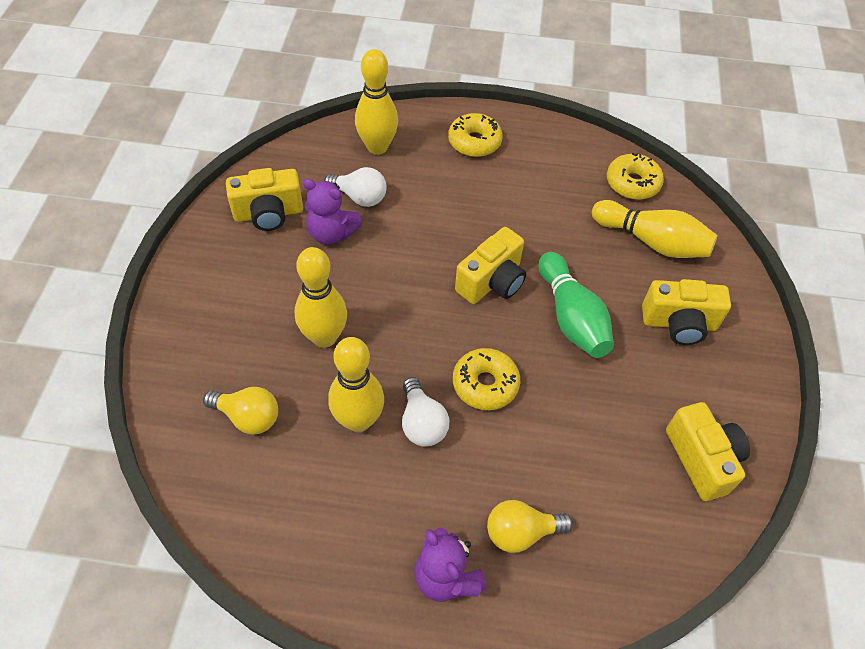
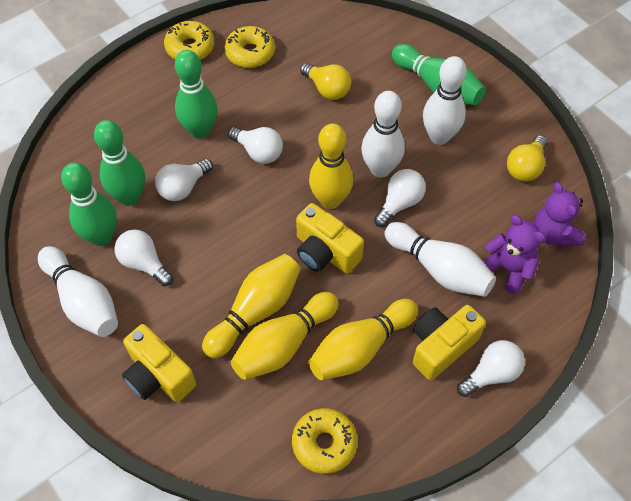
green bowling pin: 1 -> 4
white bowling pin: 0 -> 4
white light bulb: 2 -> 5
yellow camera: 4 -> 3

